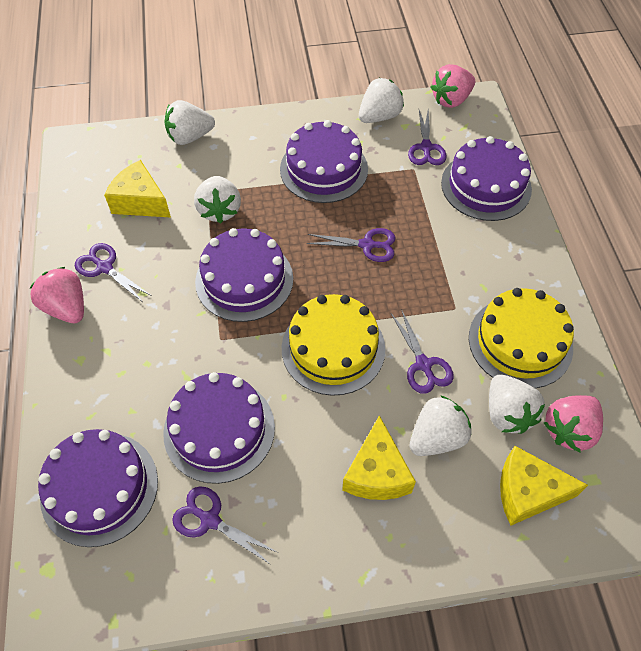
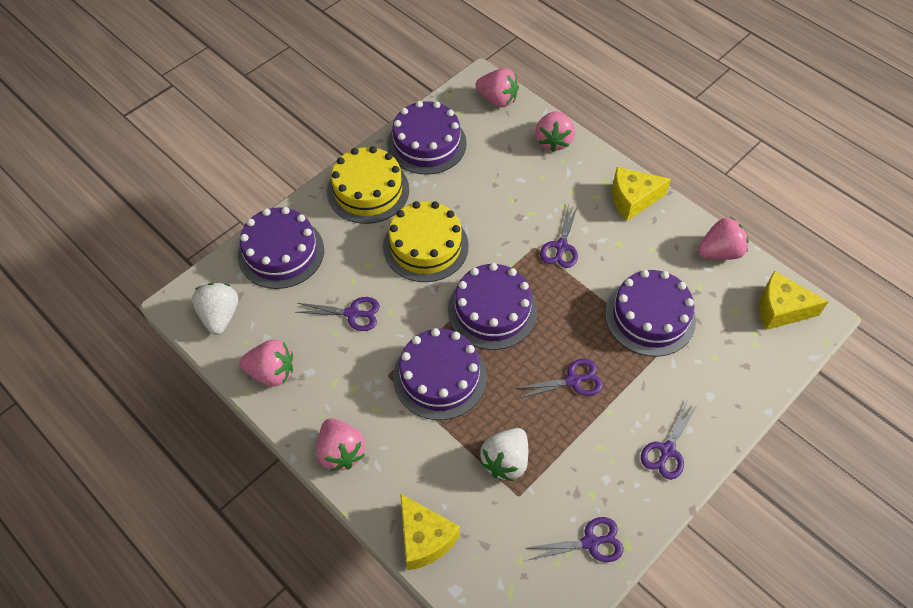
pink strawberry: 3 -> 5
white strawberry: 5 -> 2

